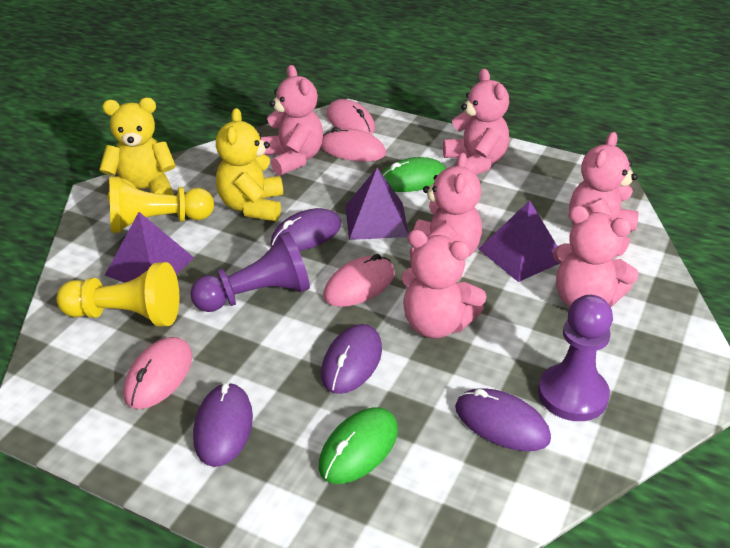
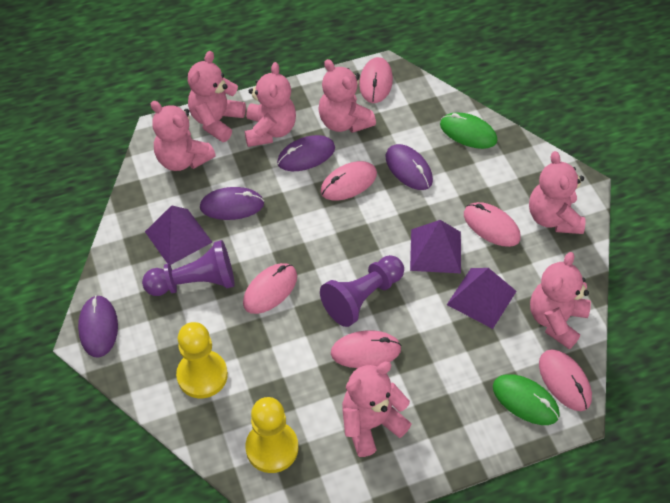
pink mouse: 4 -> 6
pink teddy bear: 6 -> 7
yellow teddy bear: 2 -> 0

